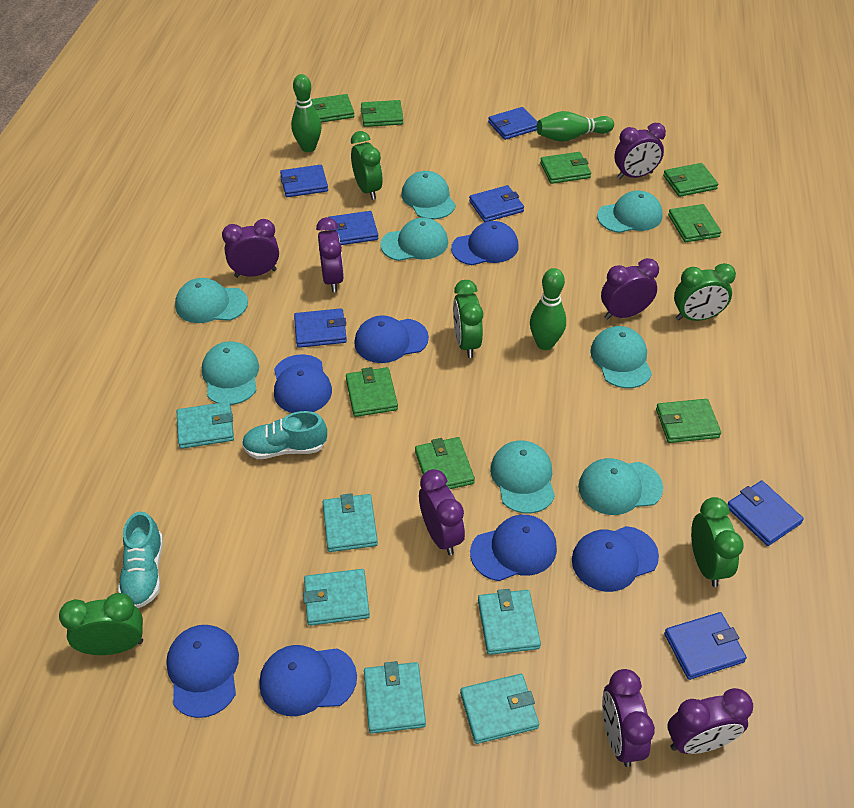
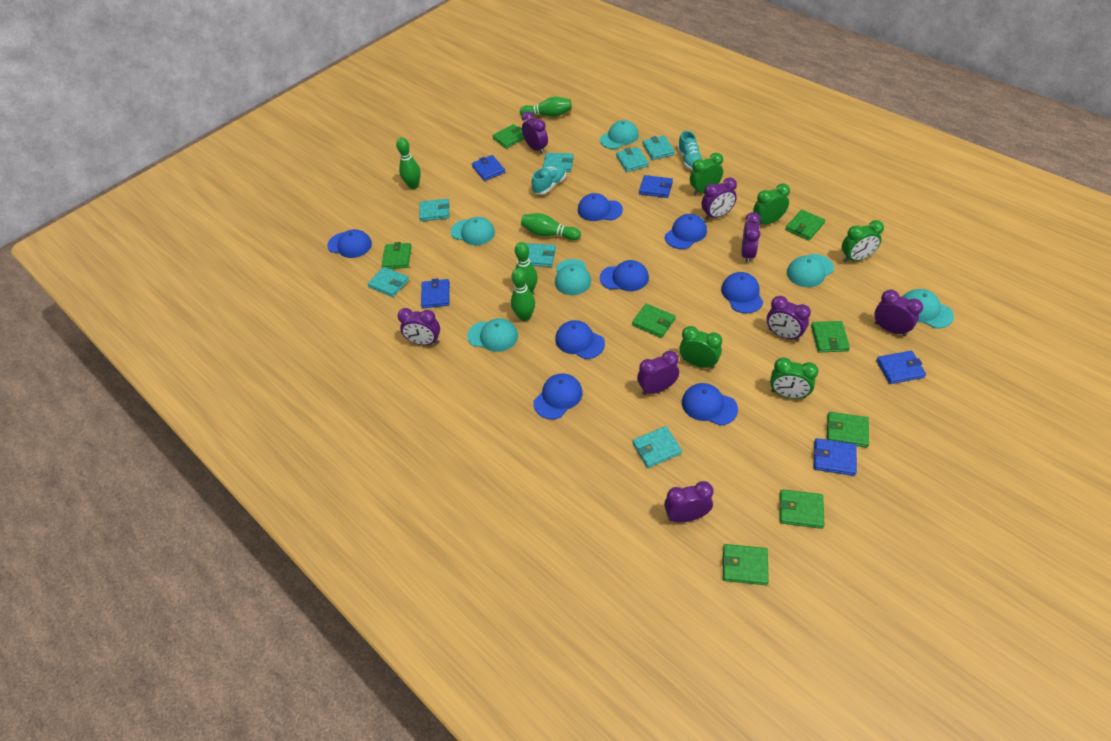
blue cap: 7 -> 8
blue wallet: 7 -> 5
green bowling pin: 3 -> 5
purple clock: 7 -> 8
turquoise cap: 8 -> 6
turquoise wallet: 6 -> 7

